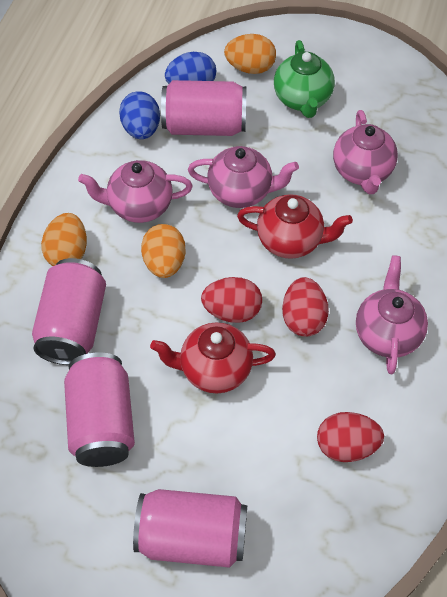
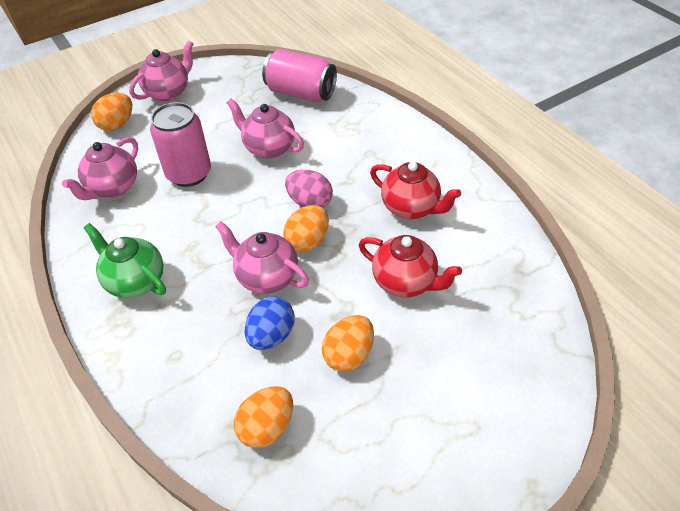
blue egg: 2 -> 1
orange egg: 3 -> 4
pink can: 4 -> 2
pink egg: 0 -> 1
red egg: 3 -> 0

